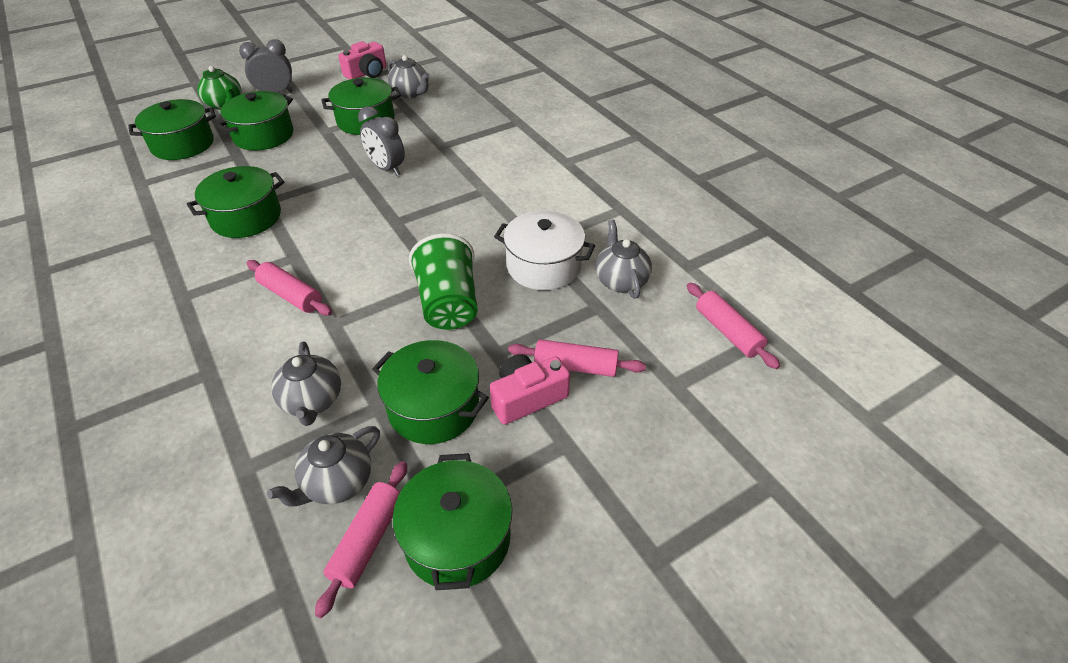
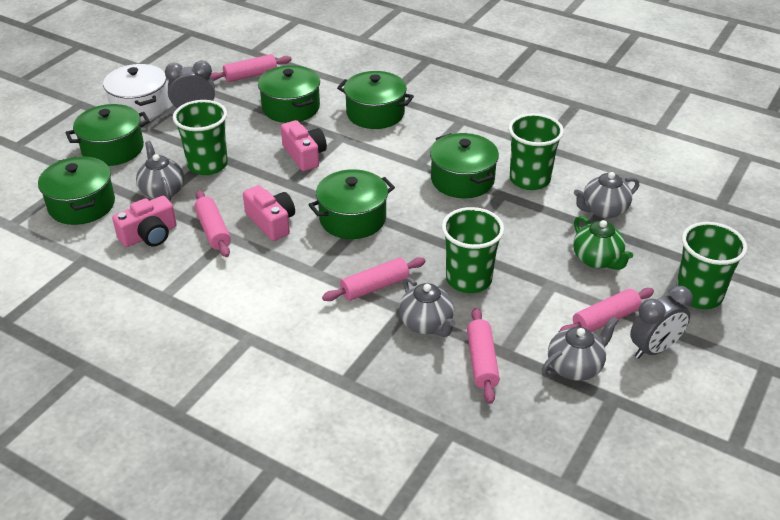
green cup: 1 -> 4
pink camera: 2 -> 3
pink rolling pin: 4 -> 5

